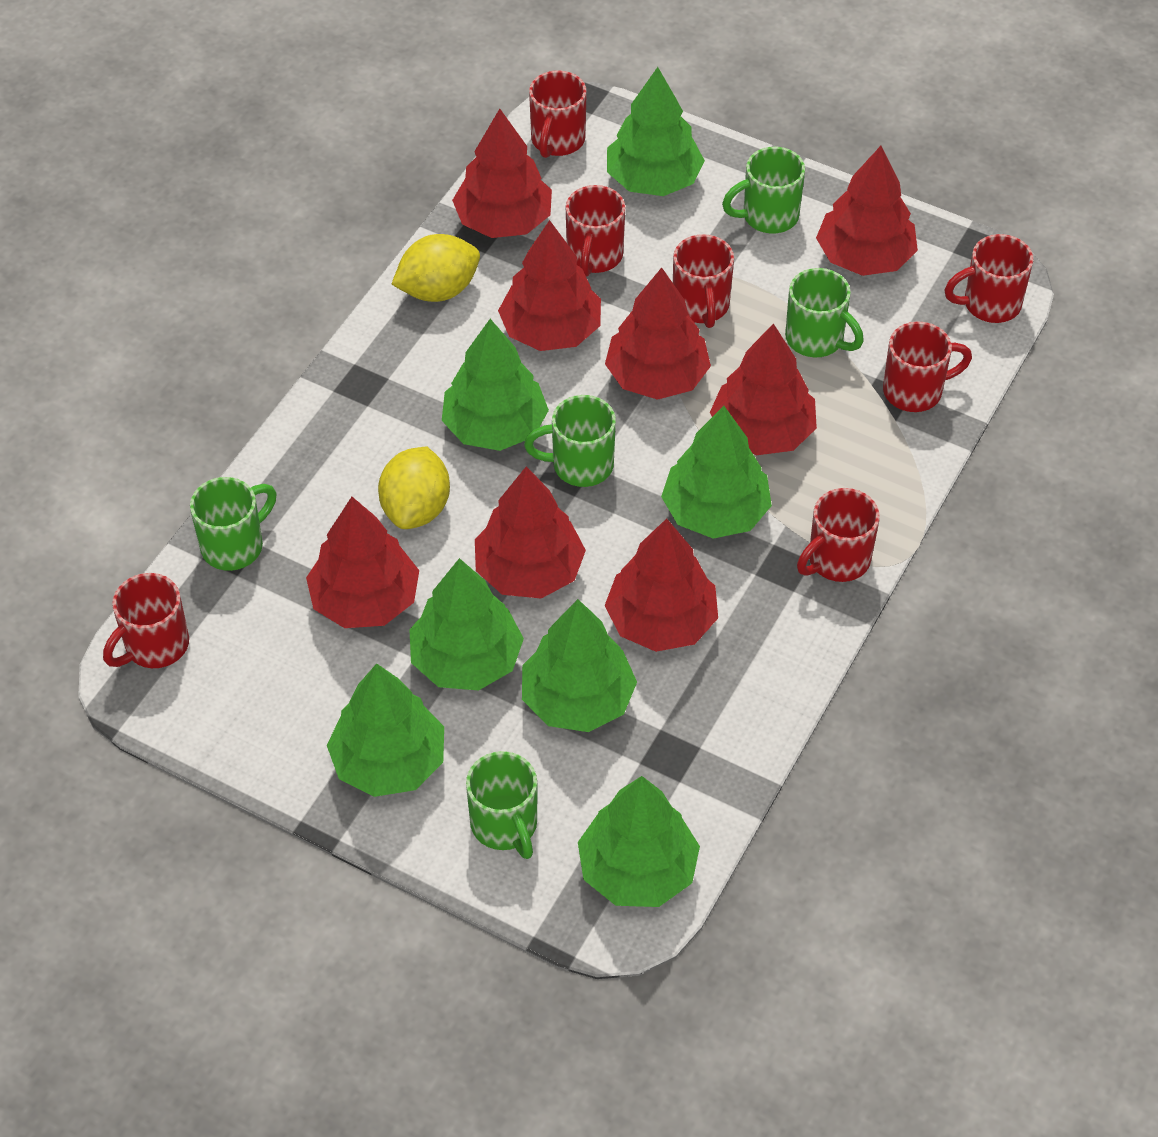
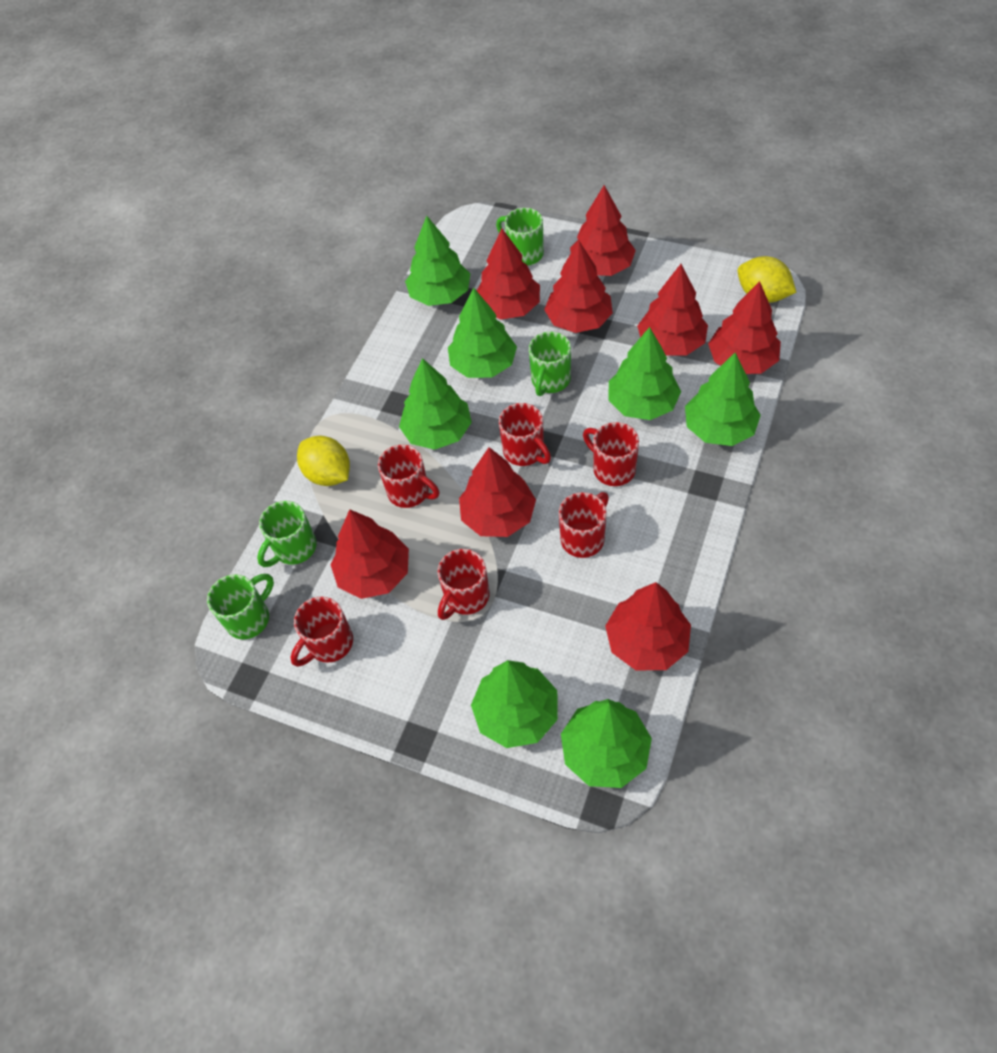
green mug: 5 -> 4
red mug: 7 -> 6

